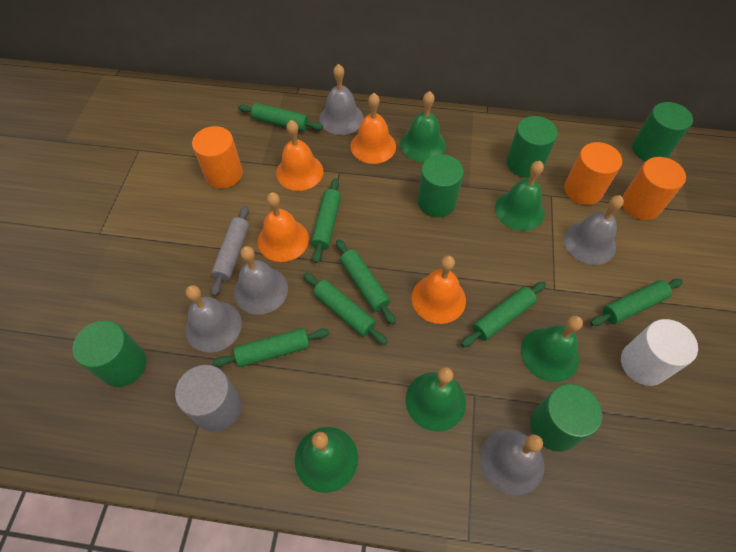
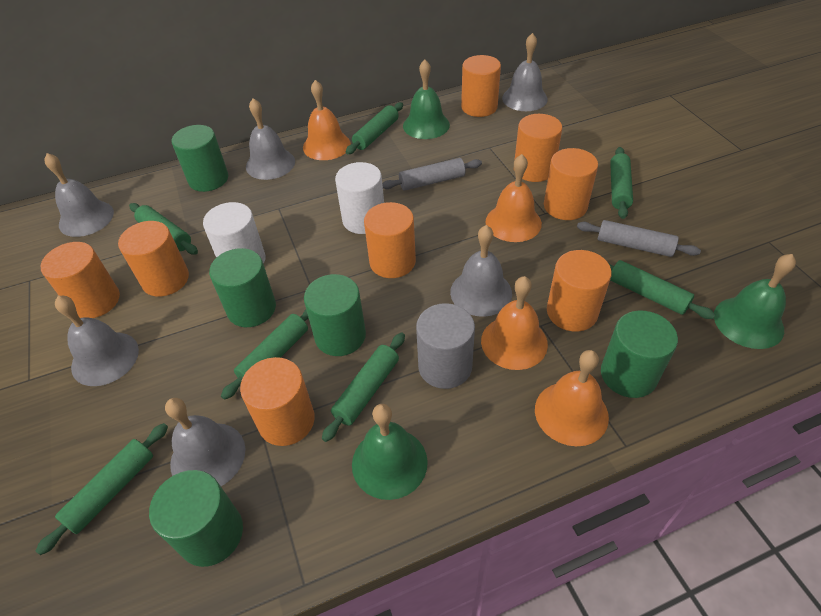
green bell: 5 -> 3
grey bell: 5 -> 6
grey rolling pin: 1 -> 2
orange cylinder: 3 -> 8
white cylinder: 1 -> 2

